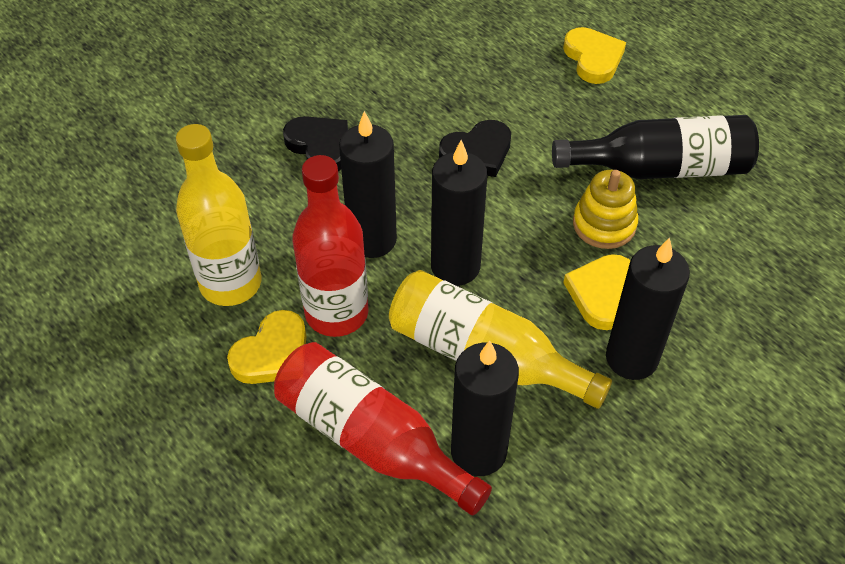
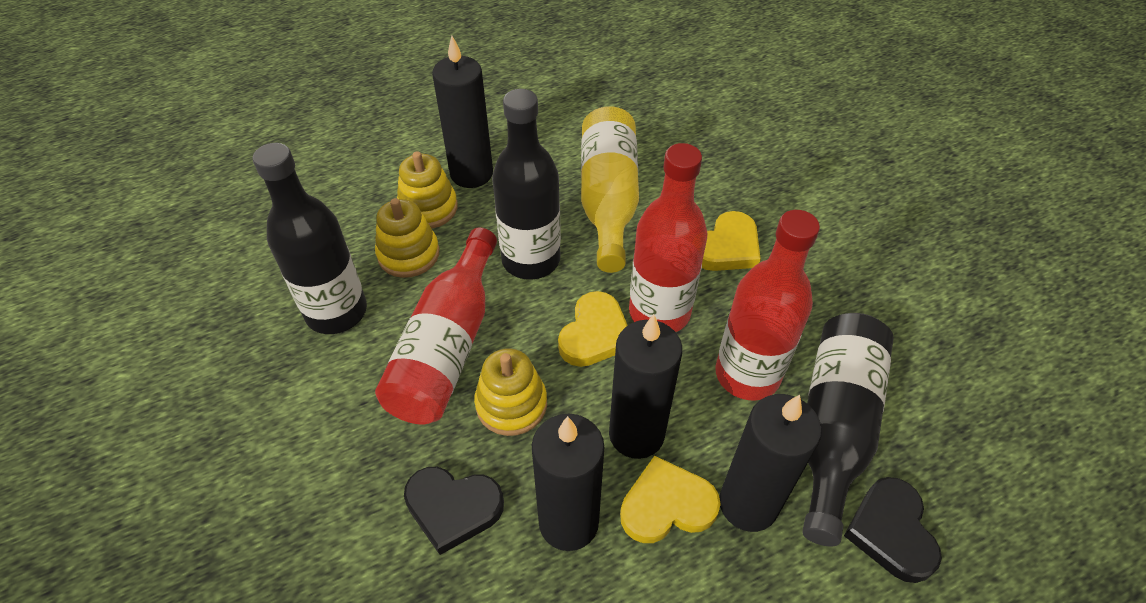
black bottle: 1 -> 3
red bottle: 2 -> 3
yellow bottle: 2 -> 1
yellow stacking toy: 1 -> 3

